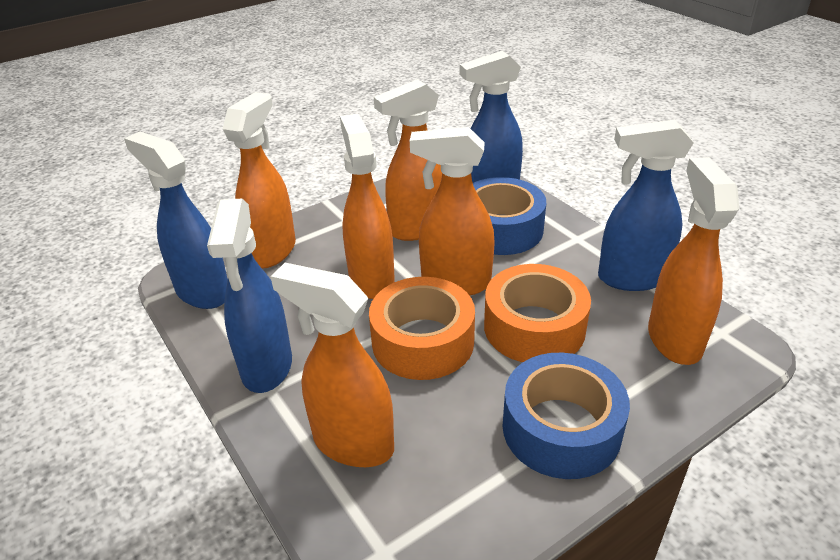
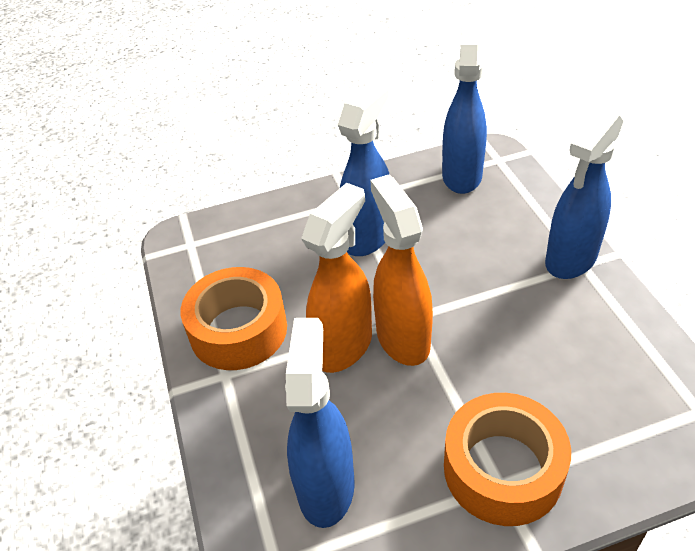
blue tape: 2 -> 0
orange spray bottle: 6 -> 2

